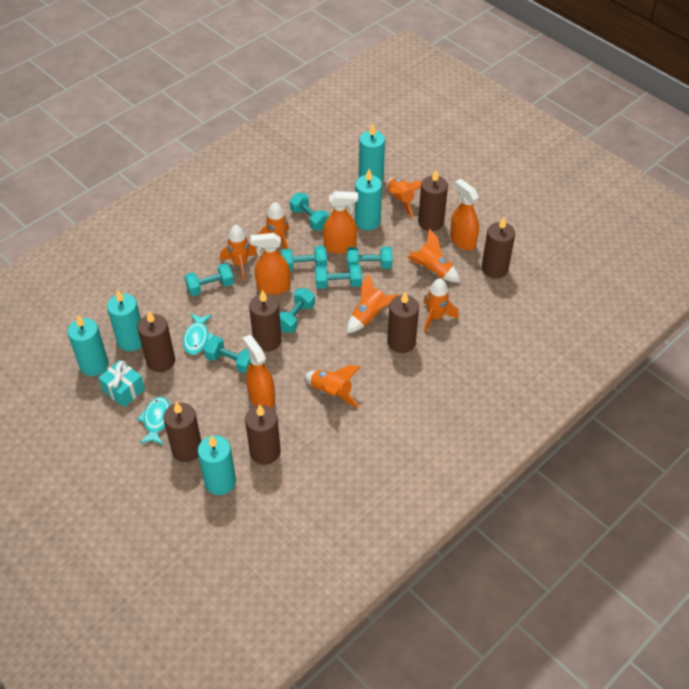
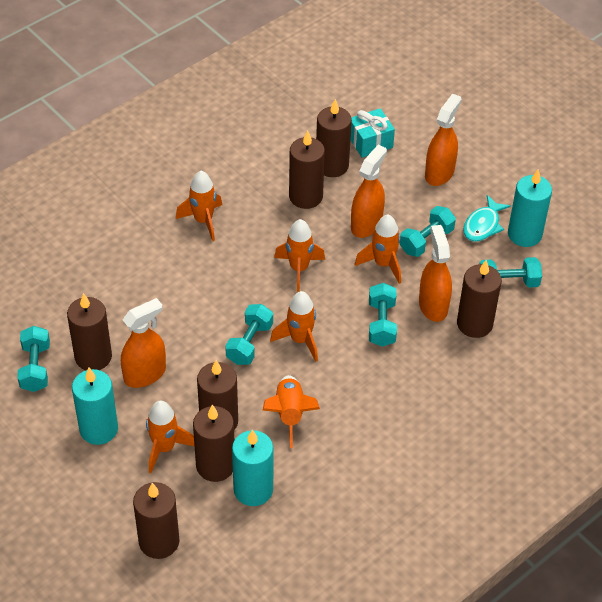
orange rocket: 7 -> 6
turquoise candle: 5 -> 3
turquoise dumbbell: 7 -> 5
turquoise fish: 2 -> 1

